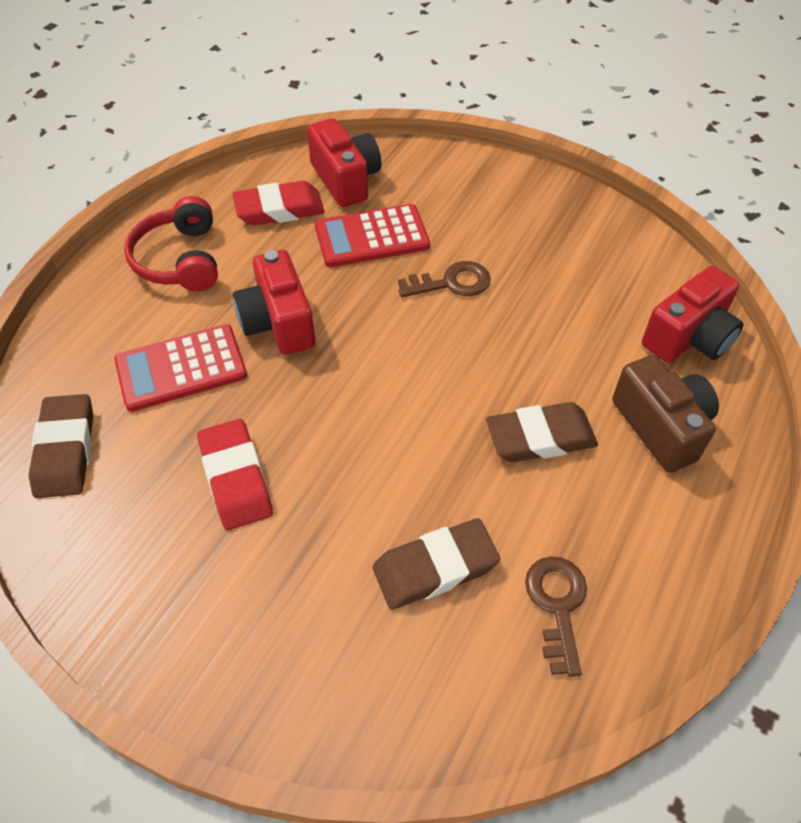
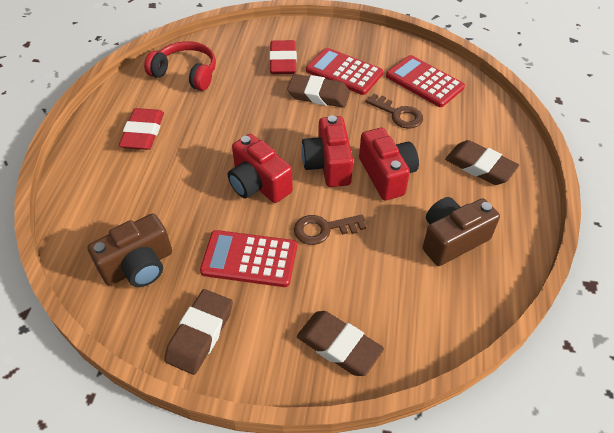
brown camera: 1 -> 2
brown eraser: 3 -> 4
red calculator: 2 -> 3

